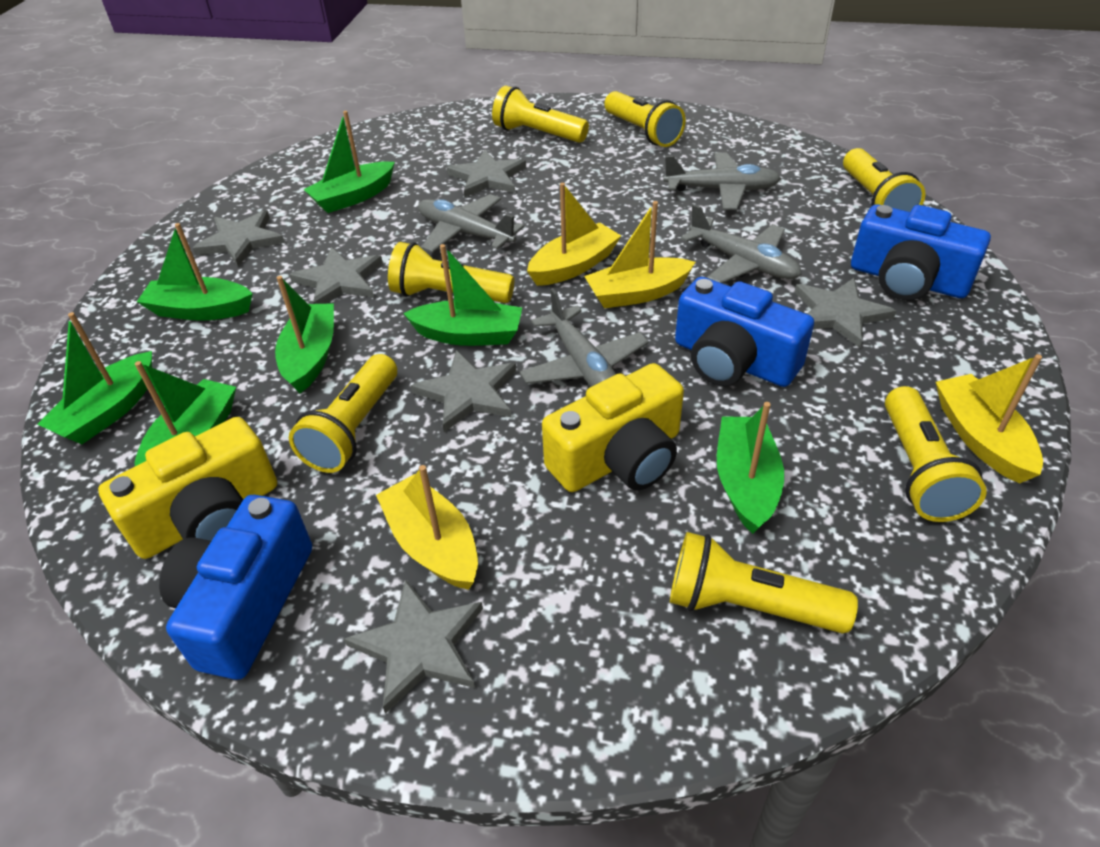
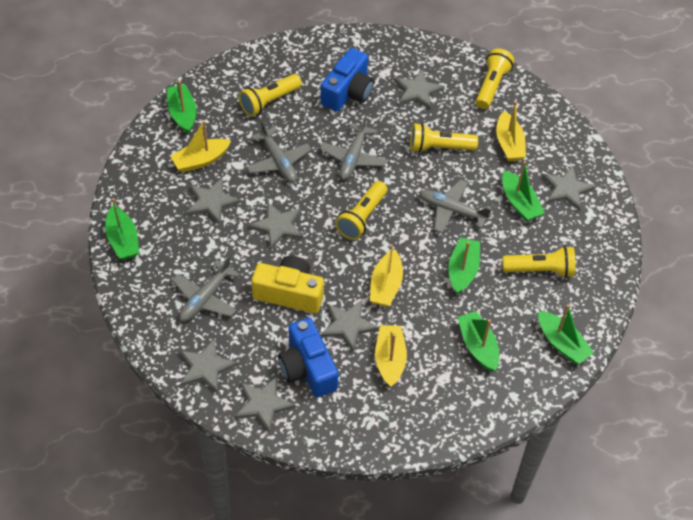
blue camera: 3 -> 2
green boat: 7 -> 6
grey star: 6 -> 7
yellow camera: 2 -> 1
yellow flashlight: 7 -> 5

